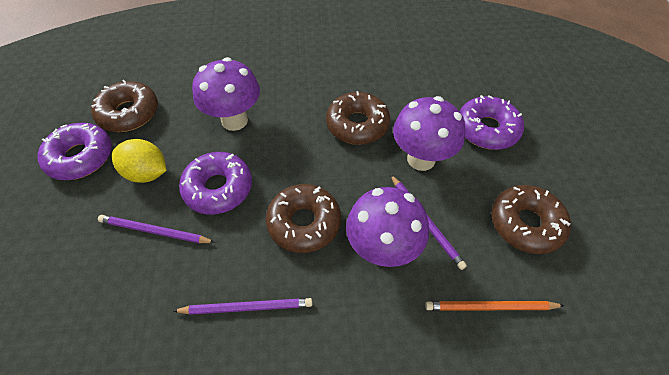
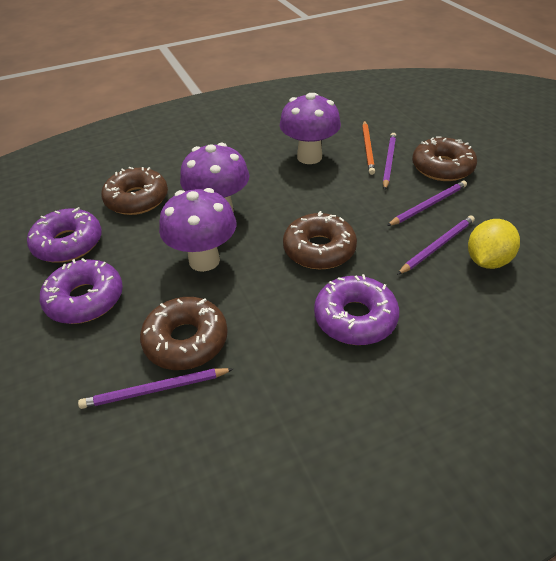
purple pencil: 3 -> 4

